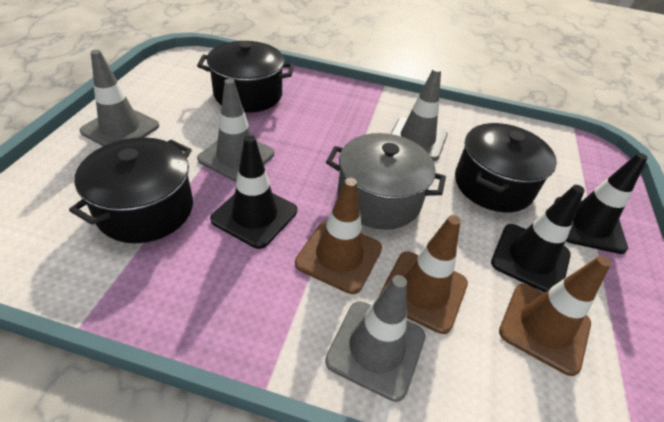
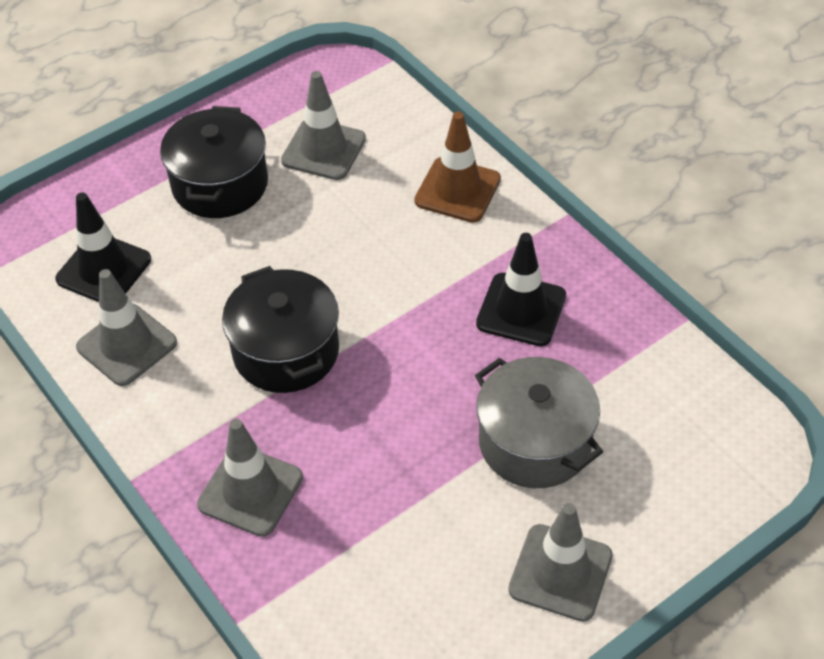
black pot: 3 -> 2
black traffic cone: 3 -> 2
brown traffic cone: 3 -> 1

